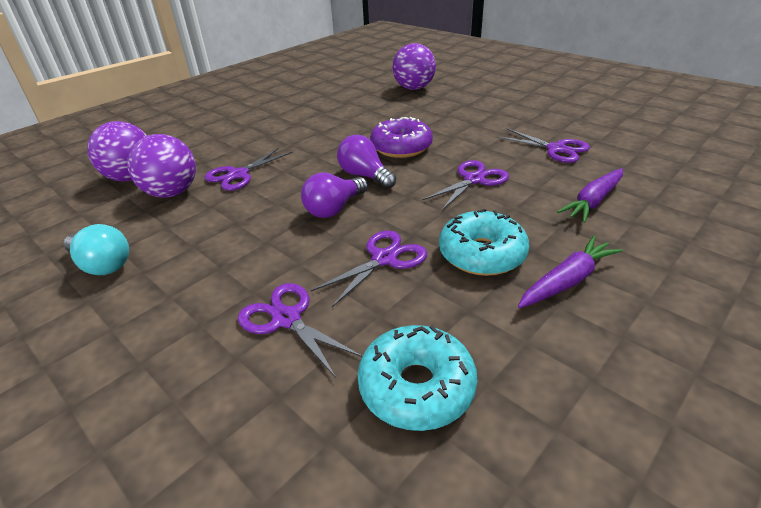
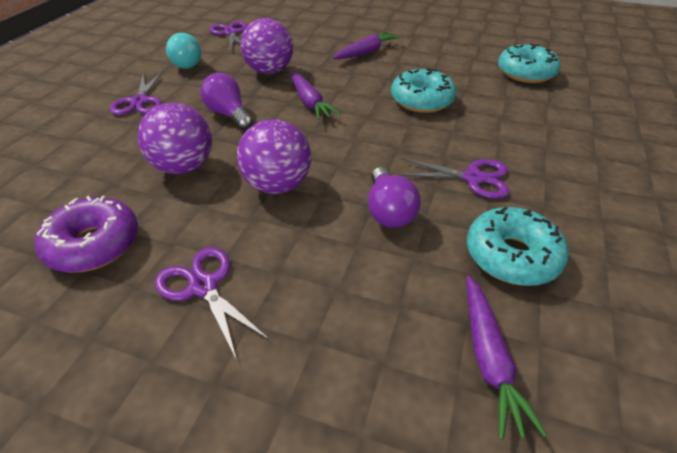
purple carrot: 2 -> 3
purple scissors: 5 -> 4
turquoise donut: 2 -> 3

